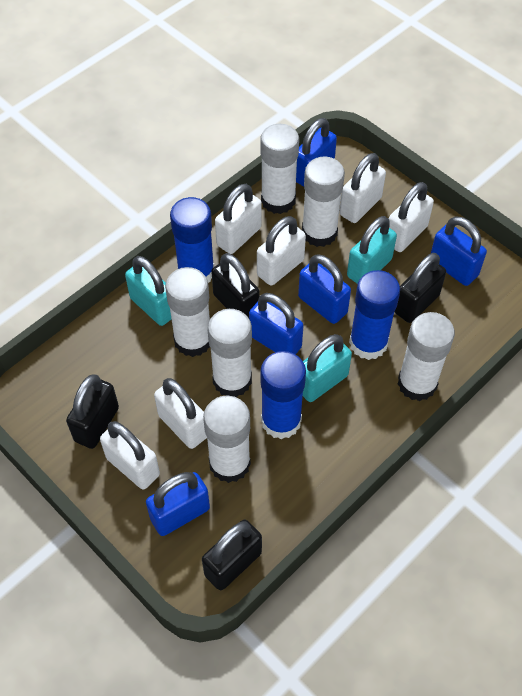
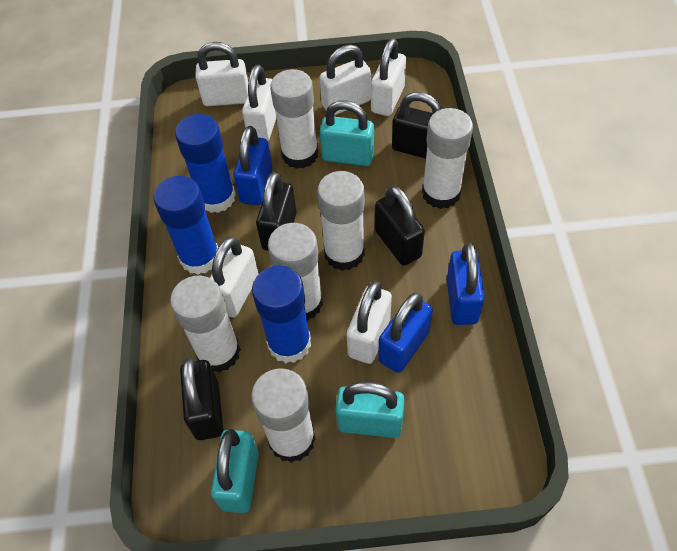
blue padlock: 5 -> 3

